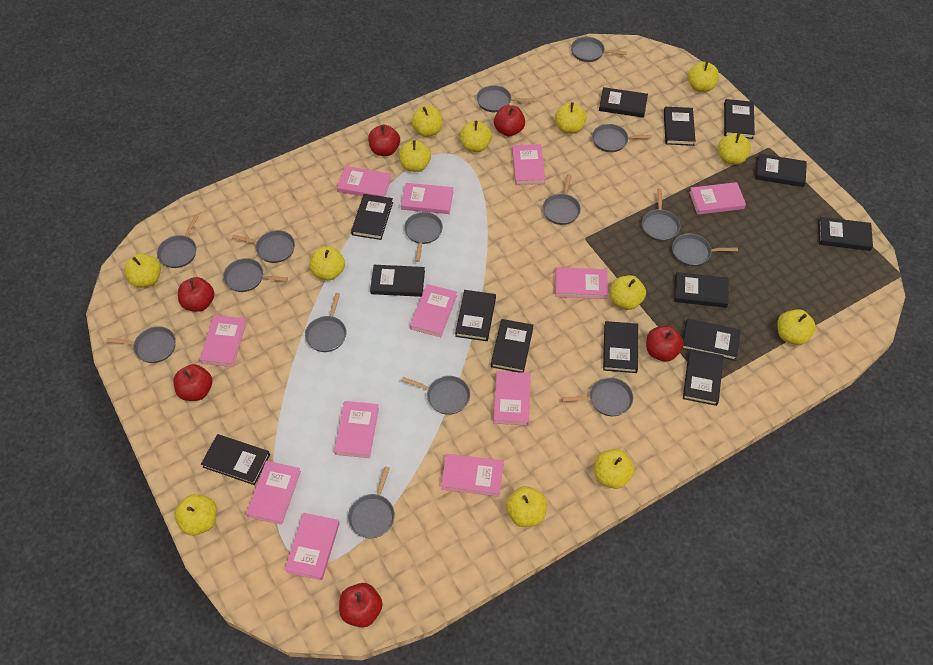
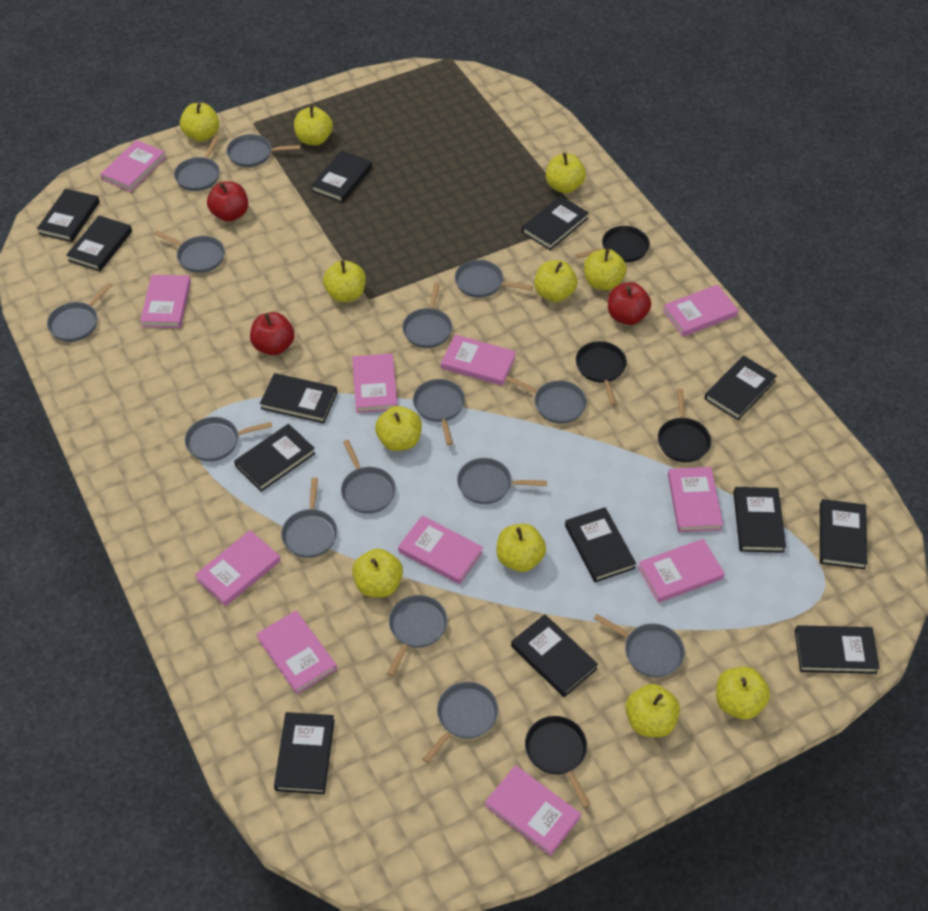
black book: 14 -> 13
black pan: 0 -> 4
pink book: 12 -> 11
red apple: 6 -> 3
yellow apple: 13 -> 11

